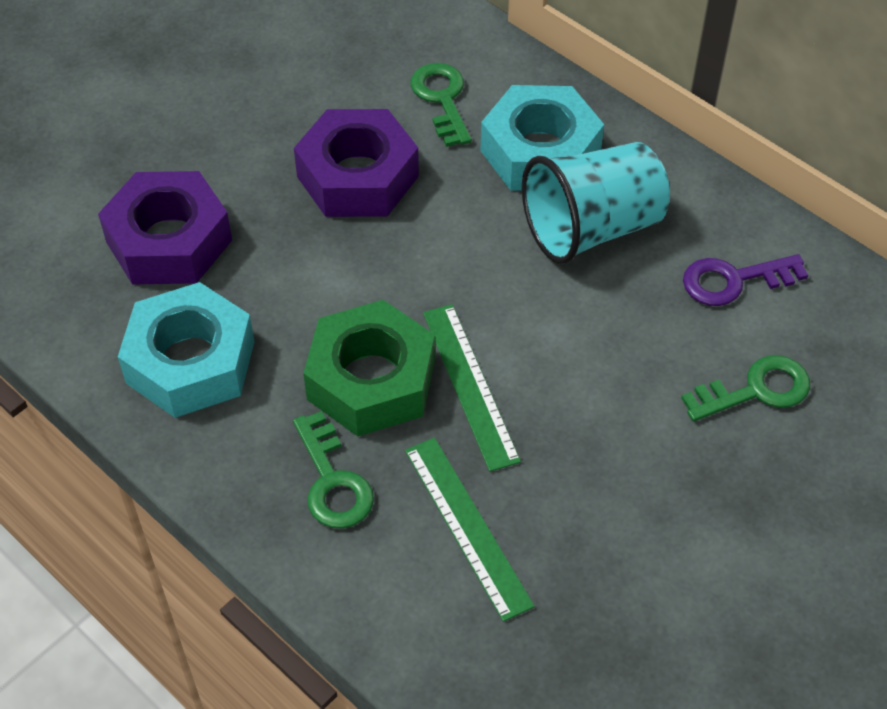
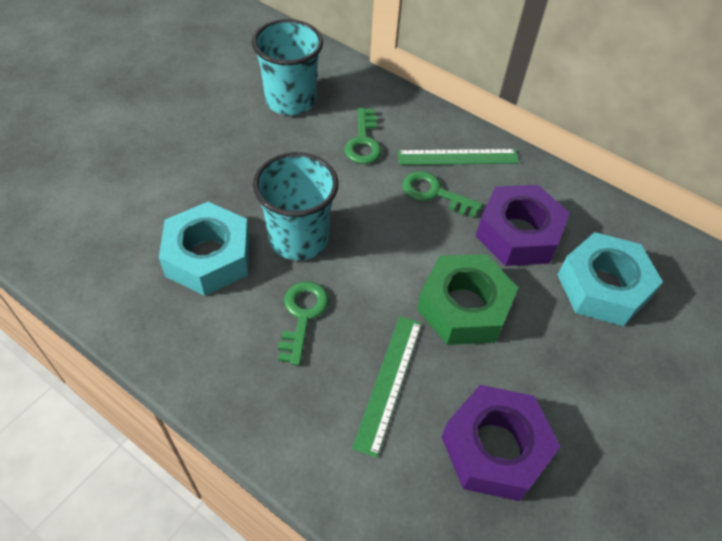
purple key: 1 -> 0
turquoise cup: 1 -> 2

